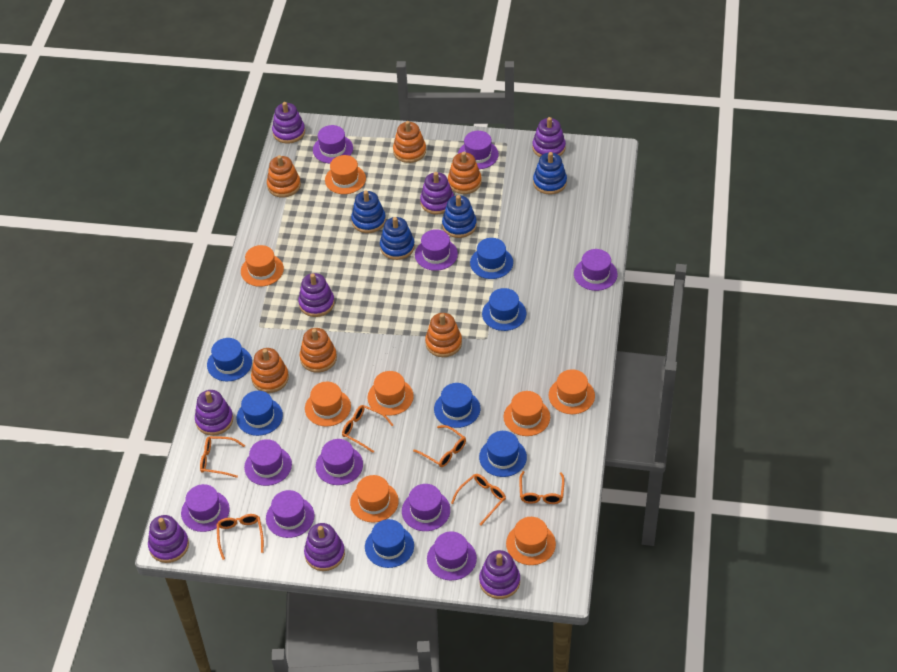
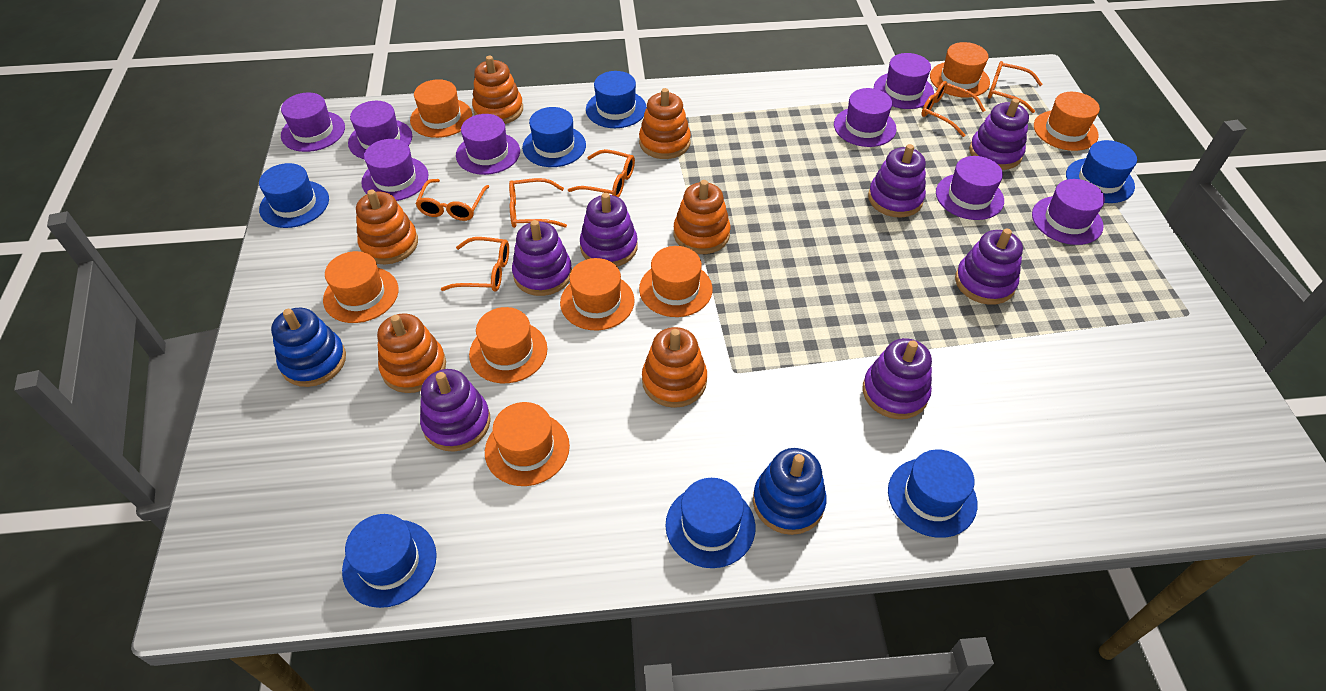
blue stacking toy: 4 -> 2
purple hat: 10 -> 8
purple stacking toy: 8 -> 7

